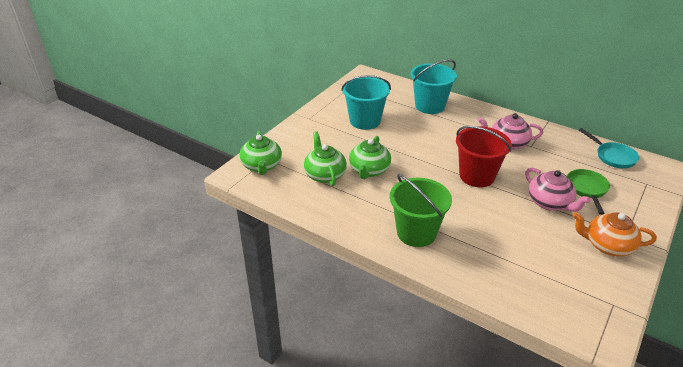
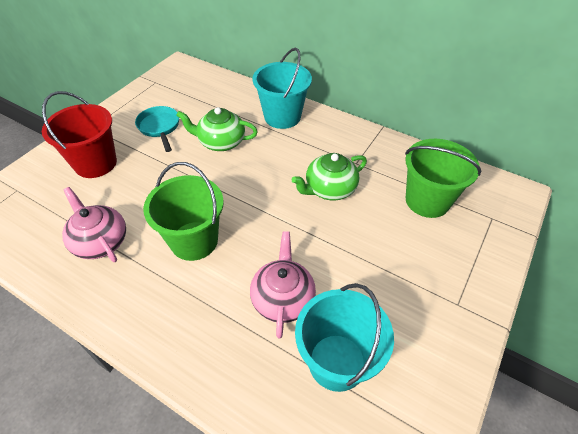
green bucket: 1 -> 2
green pan: 1 -> 0
green teapot: 3 -> 2
orange teapot: 1 -> 0

